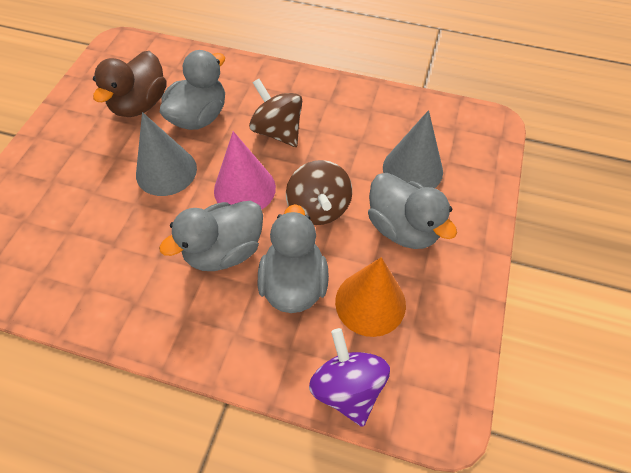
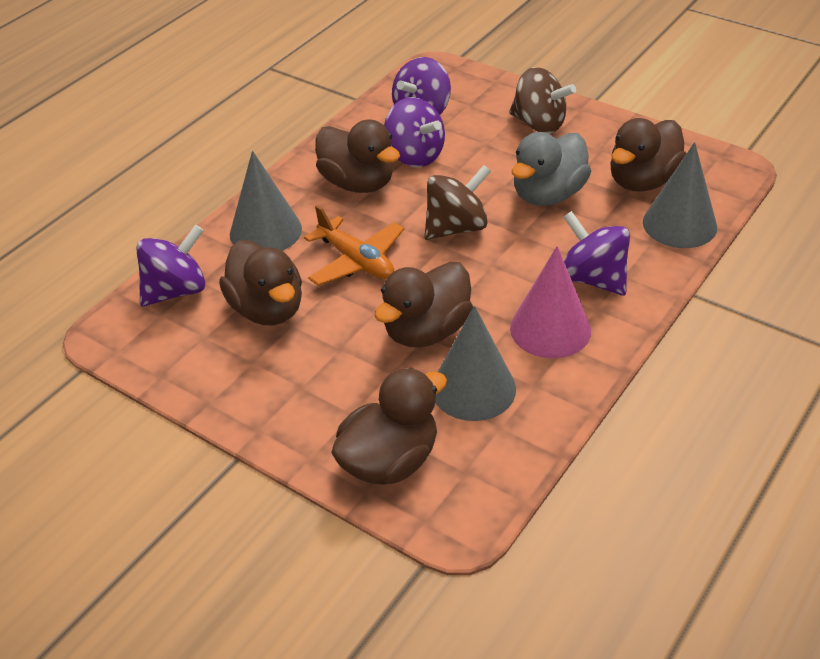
brown duck: 1 -> 5
grey cone: 2 -> 3
grey duck: 4 -> 1
orange cone: 1 -> 0
orange plane: 0 -> 1
purple spinning top: 1 -> 4

